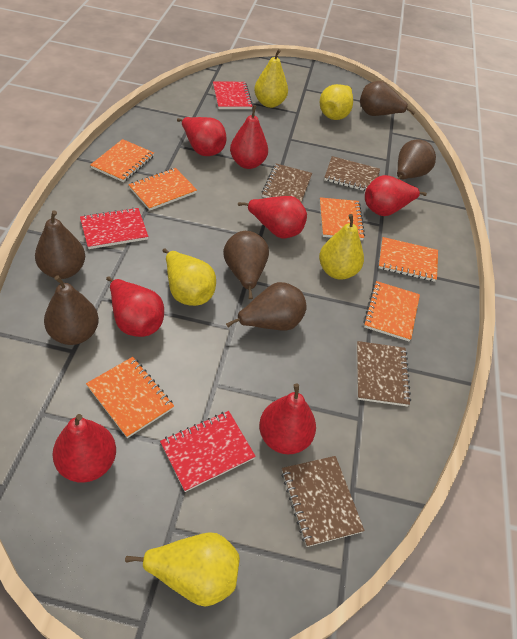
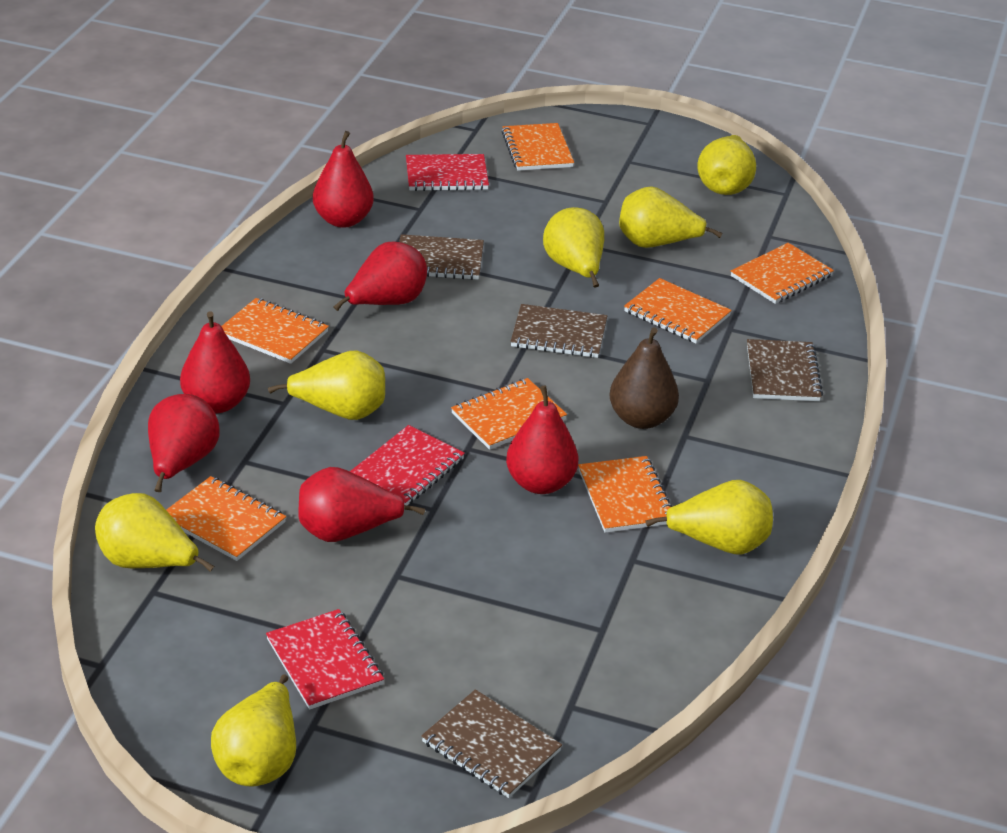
brown pear: 6 -> 1
orange notebook: 6 -> 7
red pear: 7 -> 6
yellow pear: 5 -> 7

